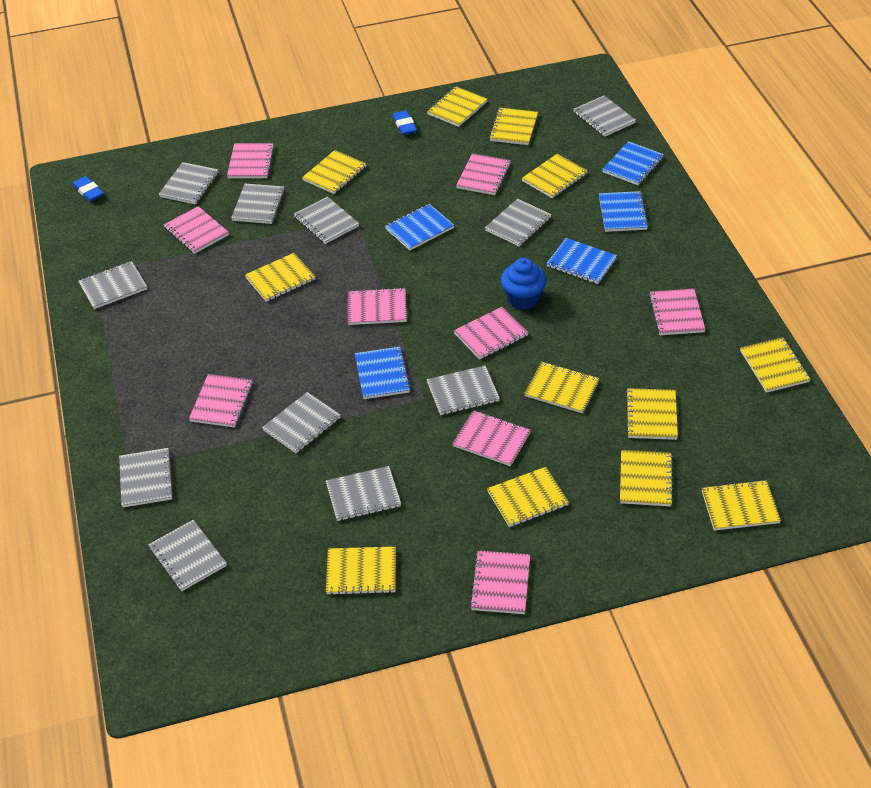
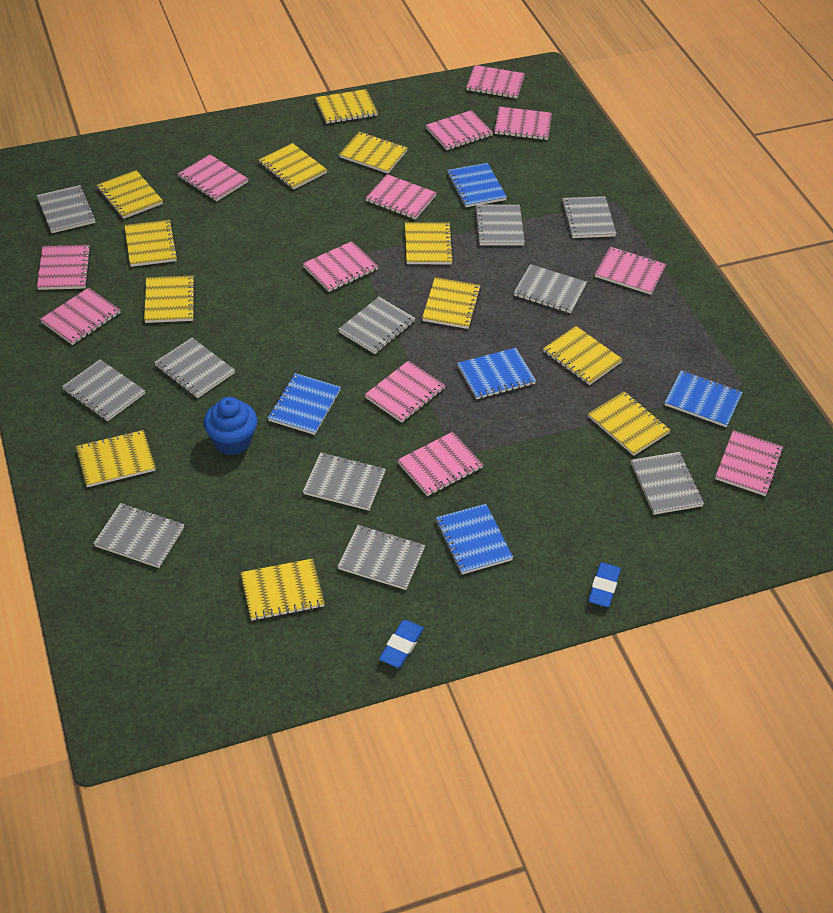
pink notebook: 9 -> 12

